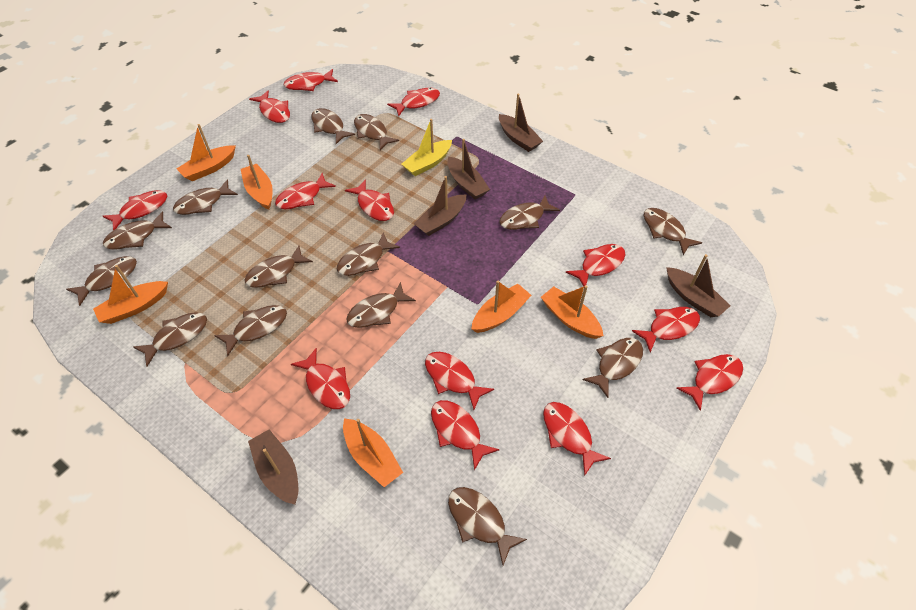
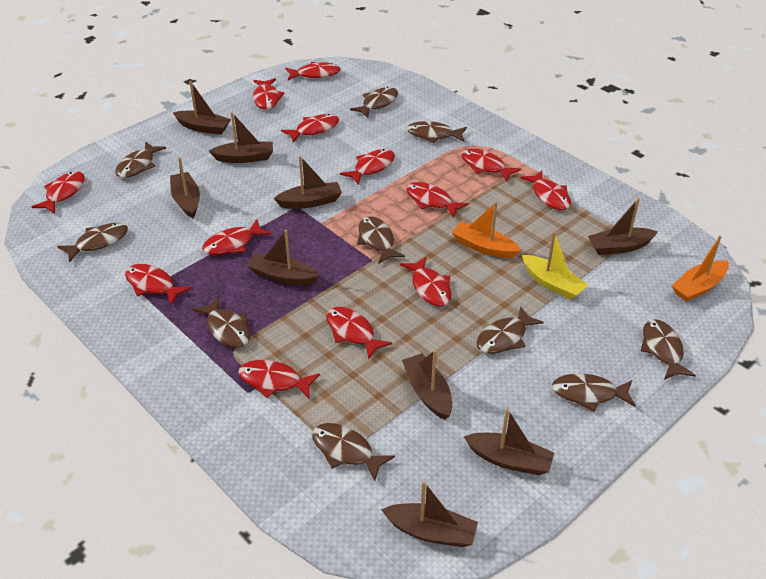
brown boat: 5 -> 9
brown fish: 14 -> 10
orange boat: 6 -> 2

